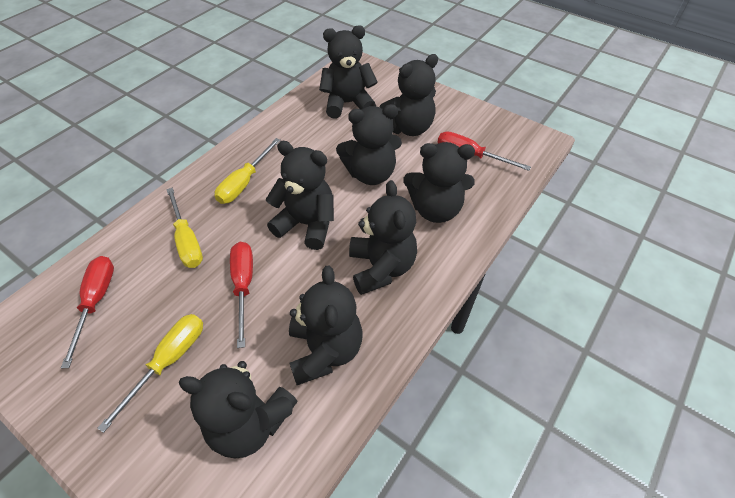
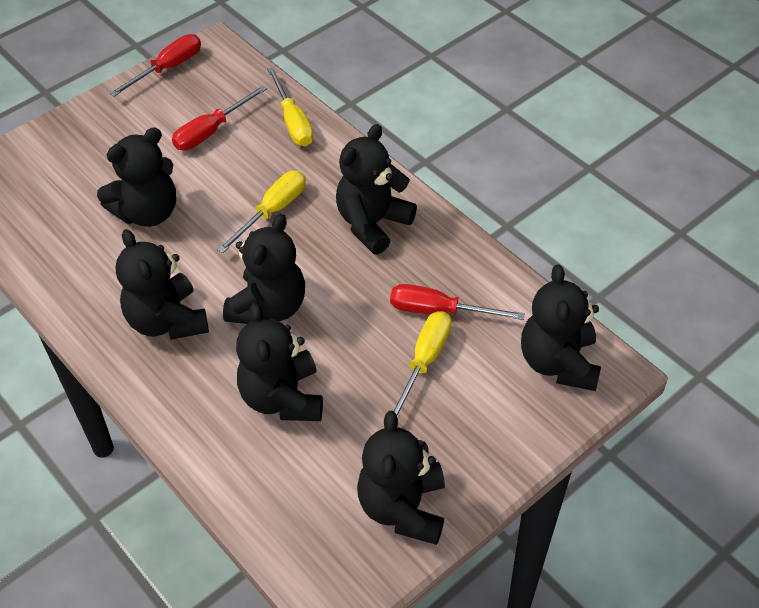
black teddy bear: 8 -> 7

